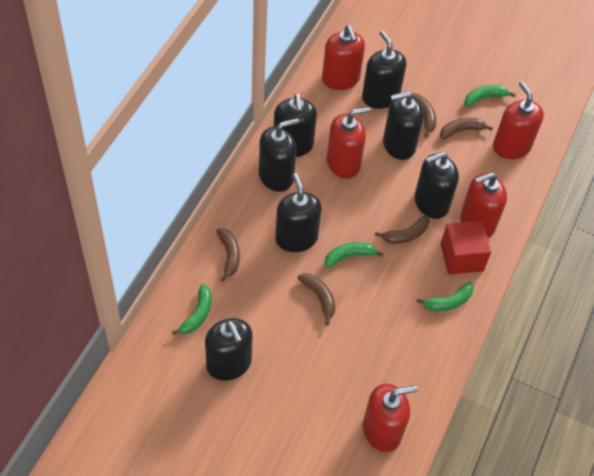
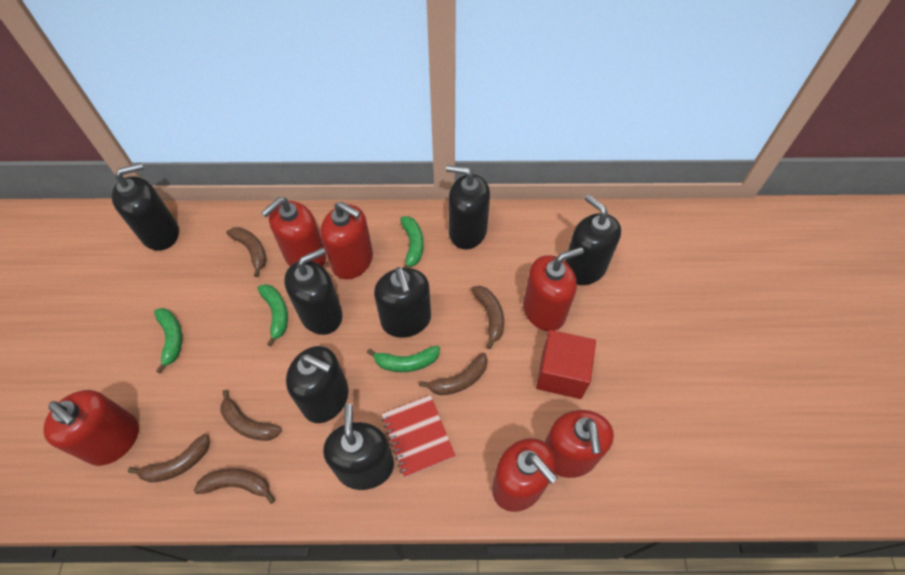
brown banana: 5 -> 6
red notebook: 0 -> 1
red soap dispenser: 5 -> 6

